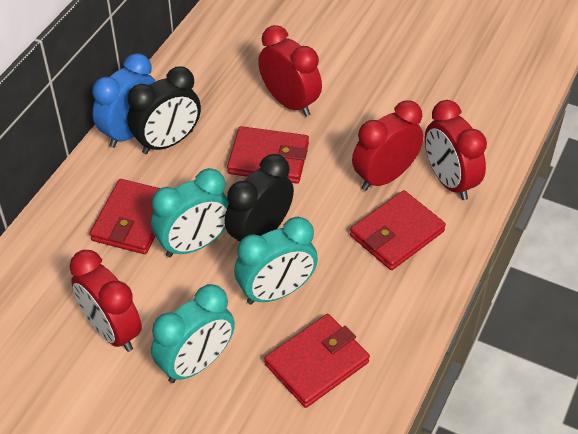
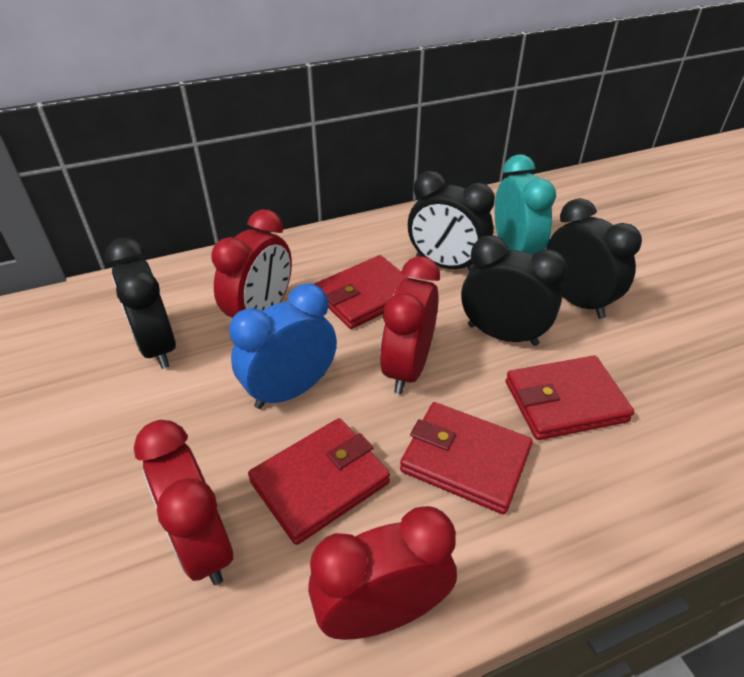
black clock: 2 -> 4
turquoise clock: 3 -> 1

